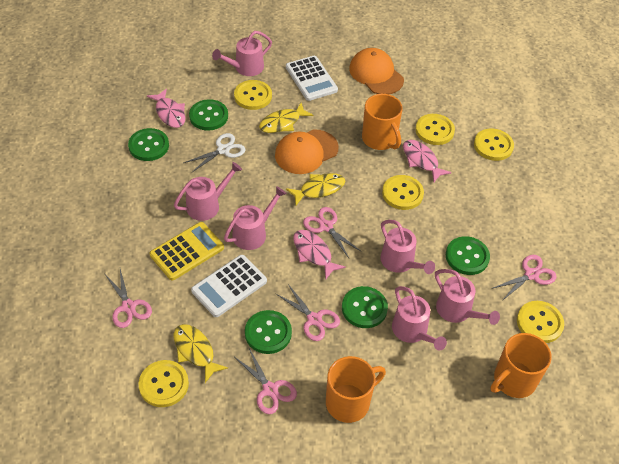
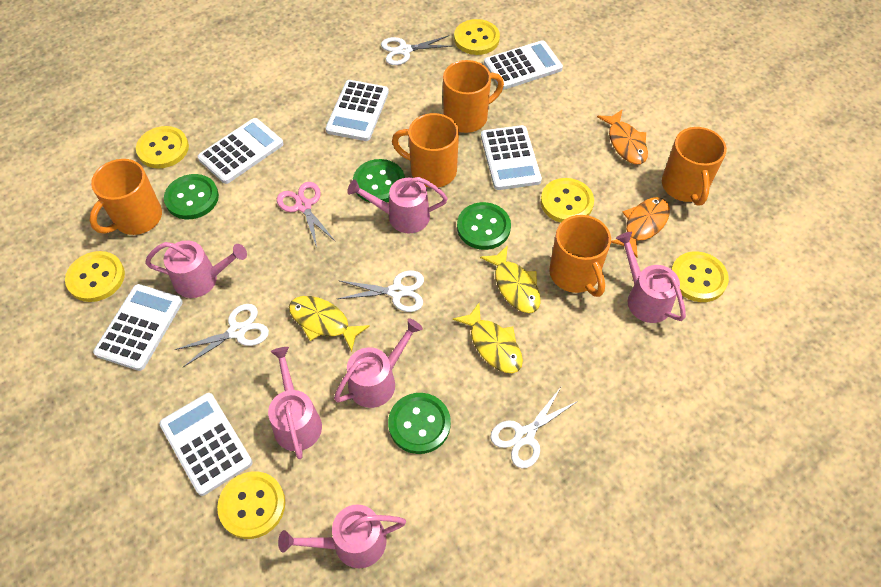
green button: 5 -> 4
orange cap: 2 -> 0
orange fish: 0 -> 2
orange mug: 3 -> 5
pink fish: 3 -> 0
pink scissors: 5 -> 1
white calculator: 2 -> 6
white scissors: 1 -> 4
yellow calculator: 1 -> 0

